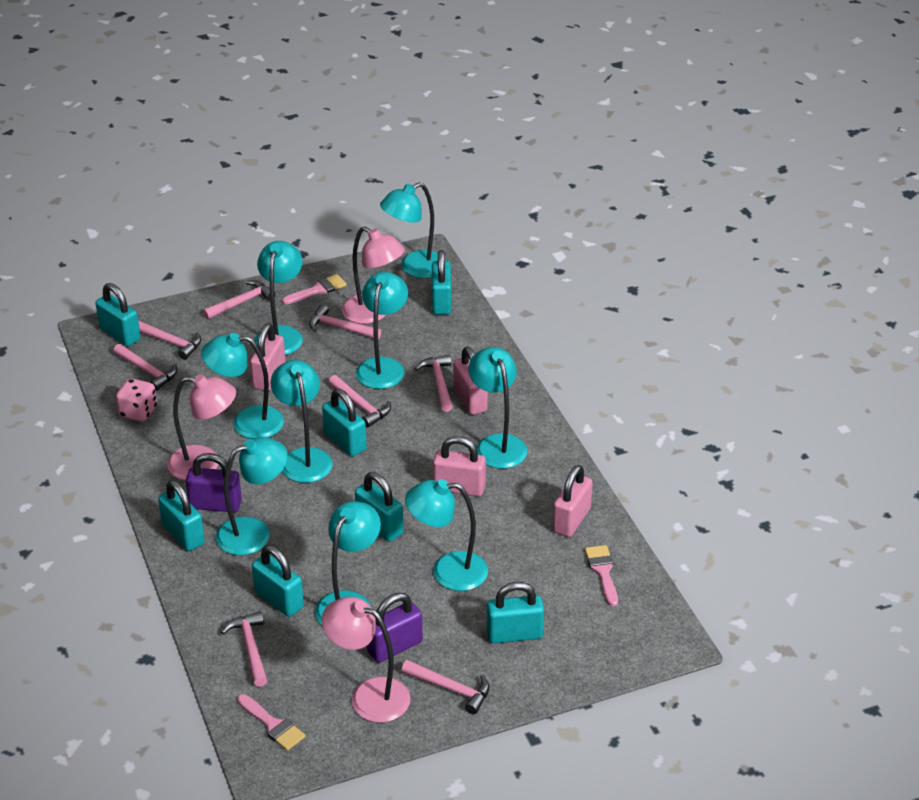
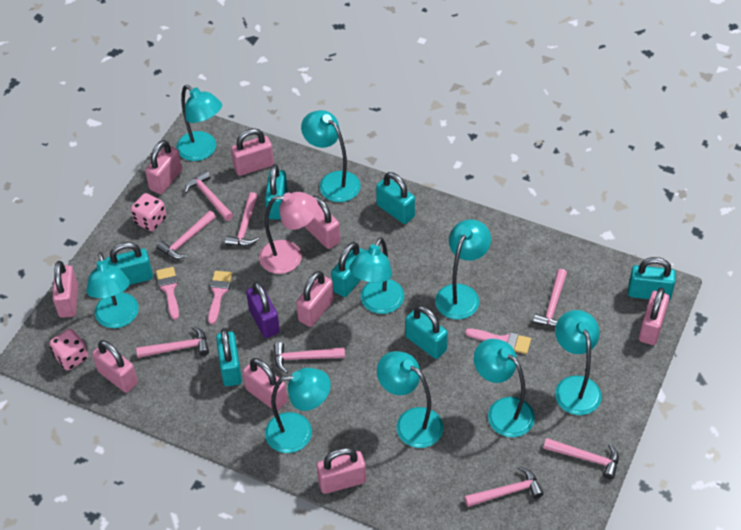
pink dice: 1 -> 2
pink lamp: 3 -> 1
pink padlock: 4 -> 9
purple padlock: 2 -> 1

